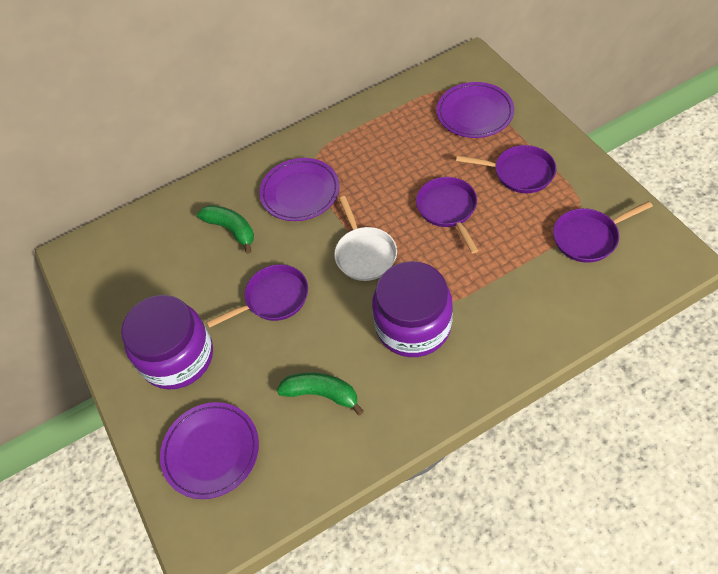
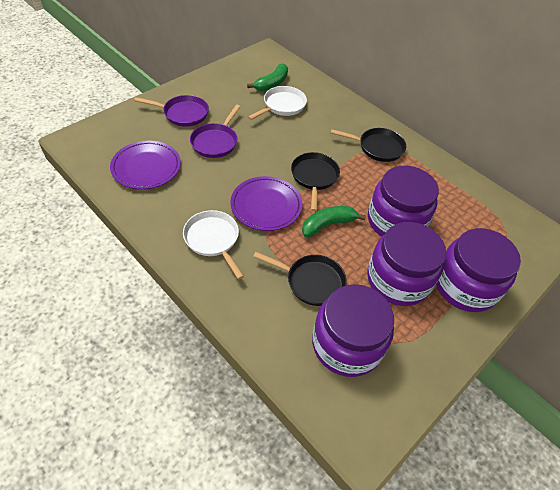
black pan: 0 -> 3
purple jar: 2 -> 4
purple pan: 4 -> 2
purple plate: 3 -> 2
white pan: 1 -> 2

